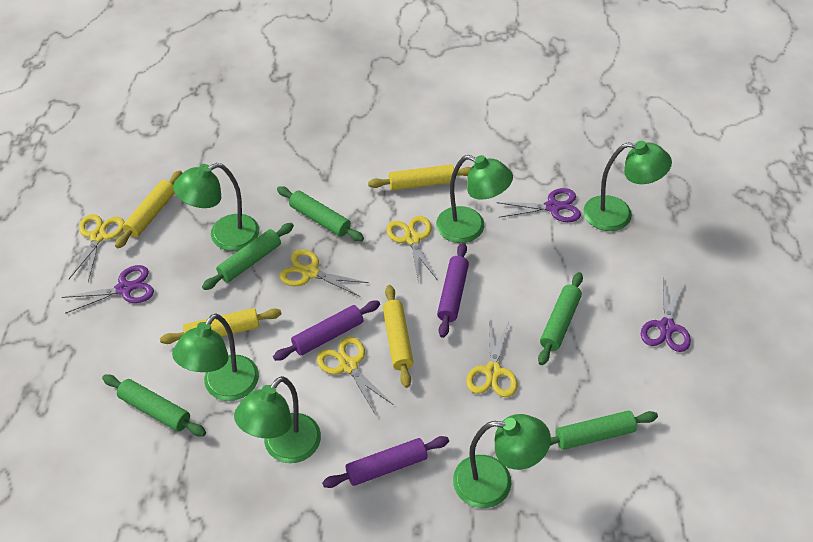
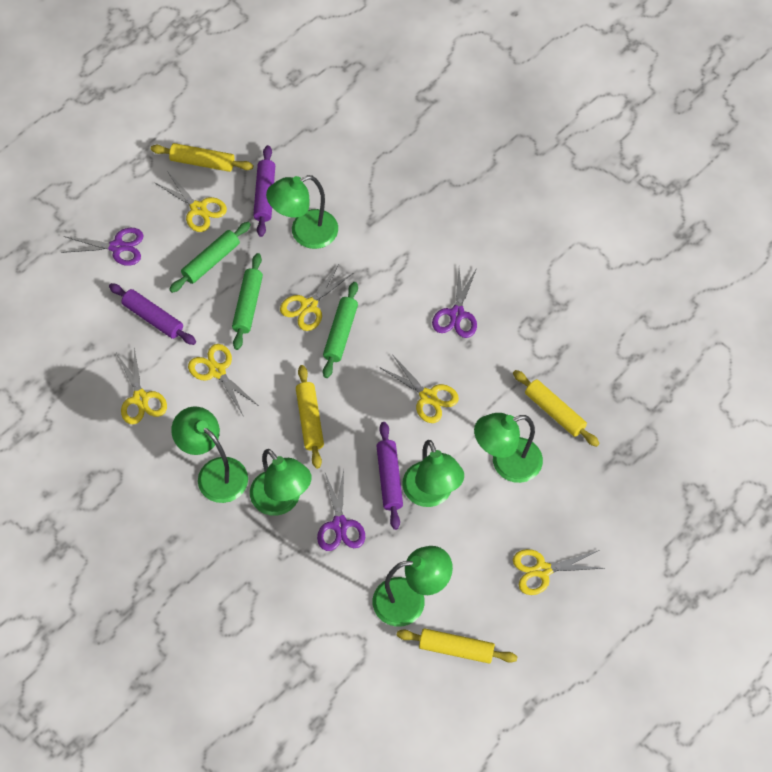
green rolling pin: 5 -> 3
yellow scissors: 5 -> 6

